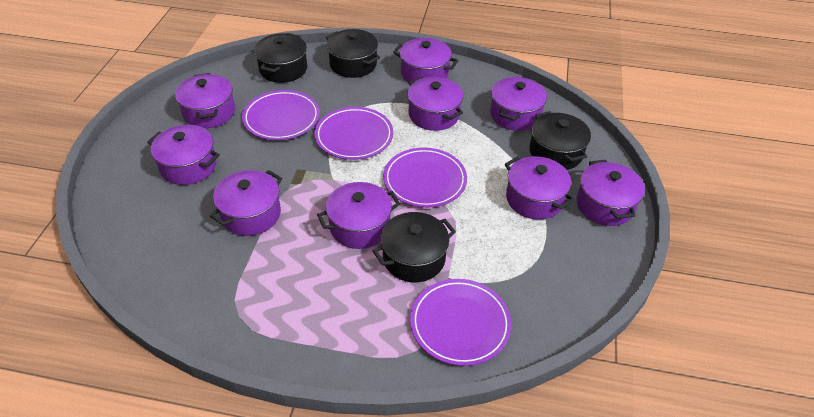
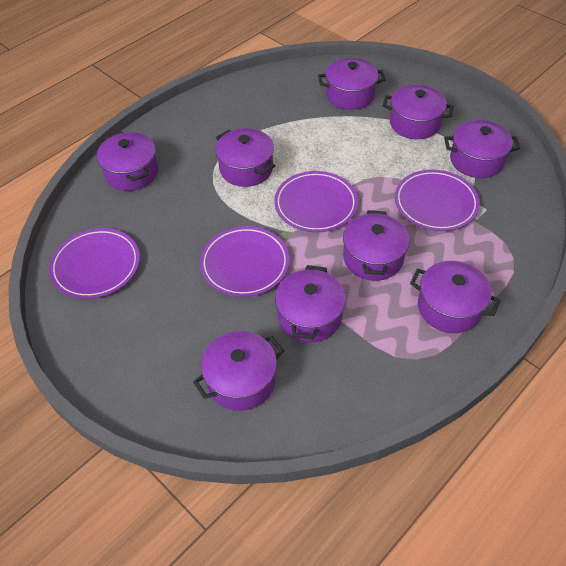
black pot: 4 -> 0

